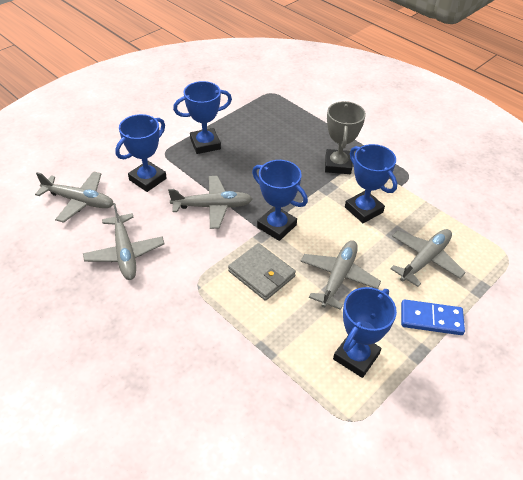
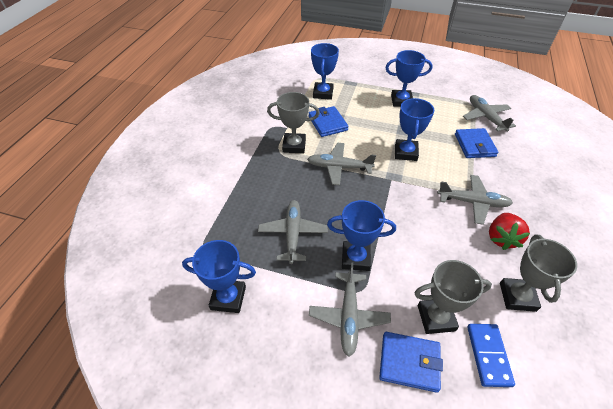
blue wallet: 0 -> 3
grey trophy: 1 -> 3
grey wallet: 1 -> 0
red strawberry: 0 -> 1

